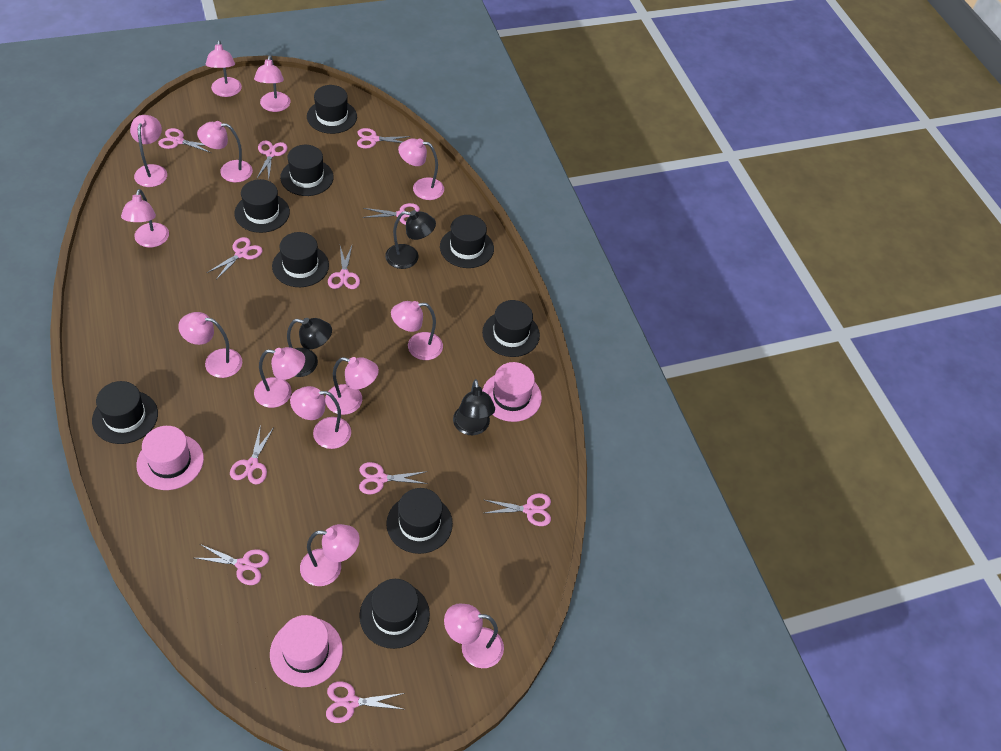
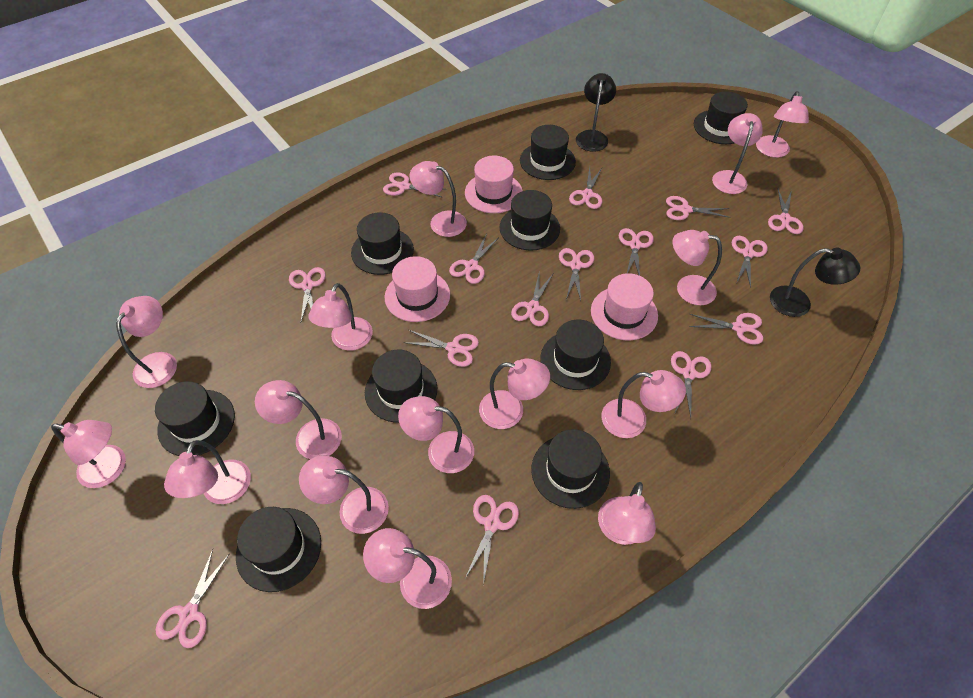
black lamp: 3 -> 2
pink lamp: 13 -> 15
pink scissors: 11 -> 15

